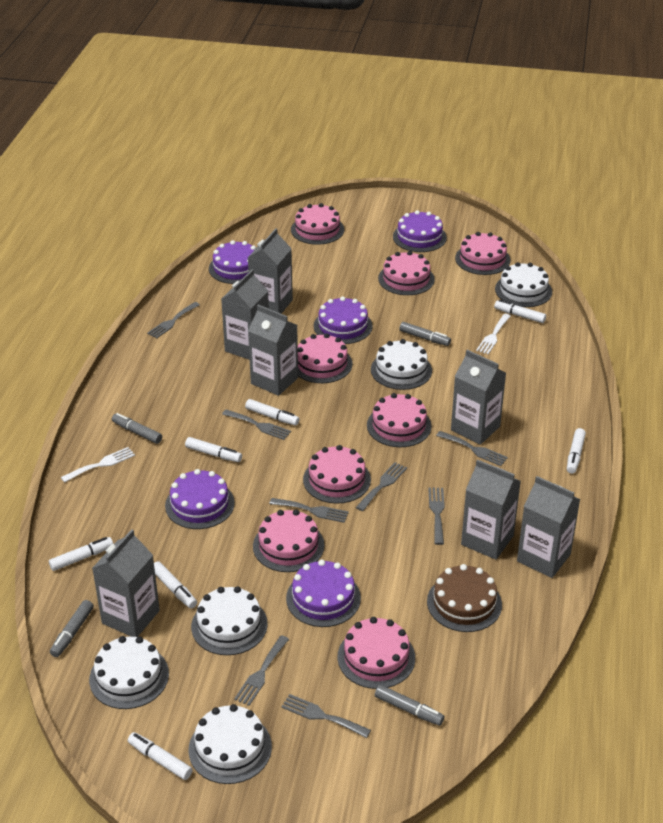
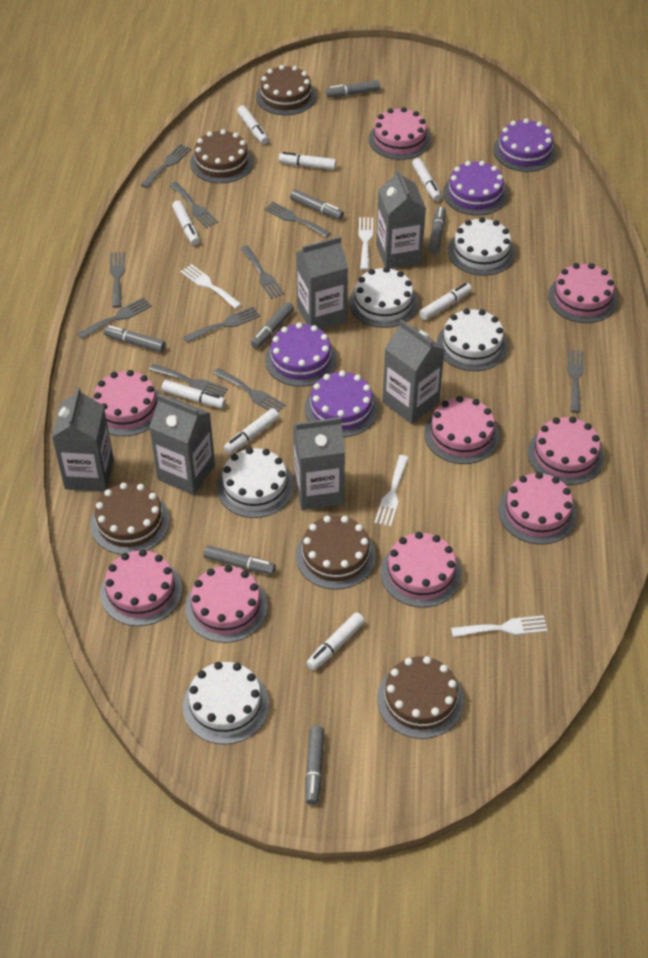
brown cake: 1 -> 5
grey carton: 7 -> 6
grey fork: 8 -> 10
grey marker: 4 -> 7
pink cake: 8 -> 9
purple cake: 5 -> 4
white fork: 2 -> 4
white marker: 7 -> 8

